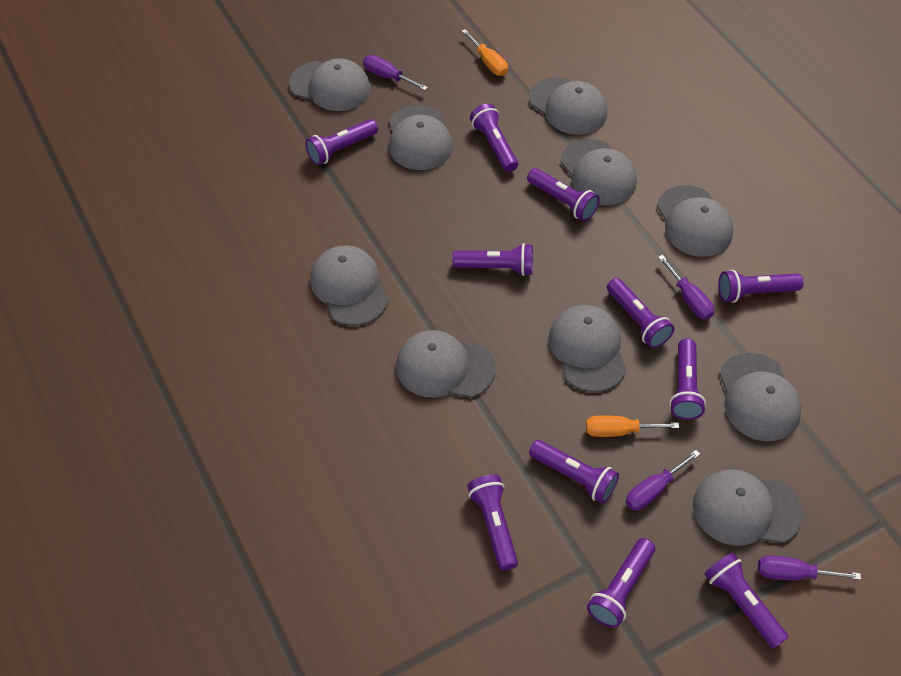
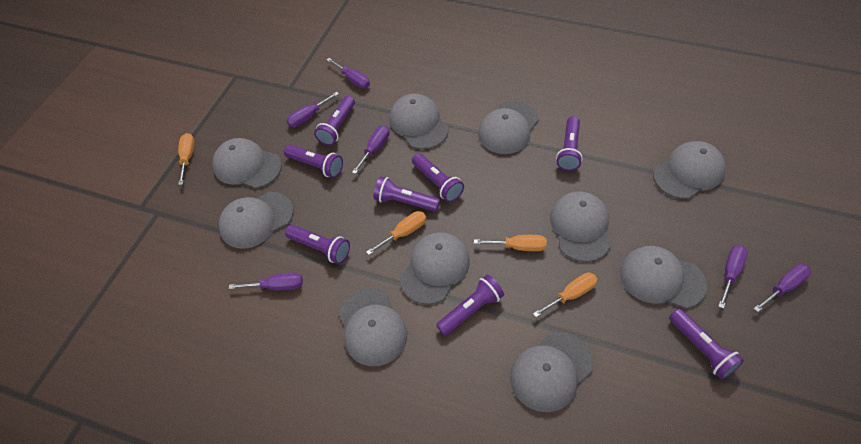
orange screwdriver: 2 -> 4
purple flashlight: 11 -> 8
purple screwdriver: 4 -> 6

